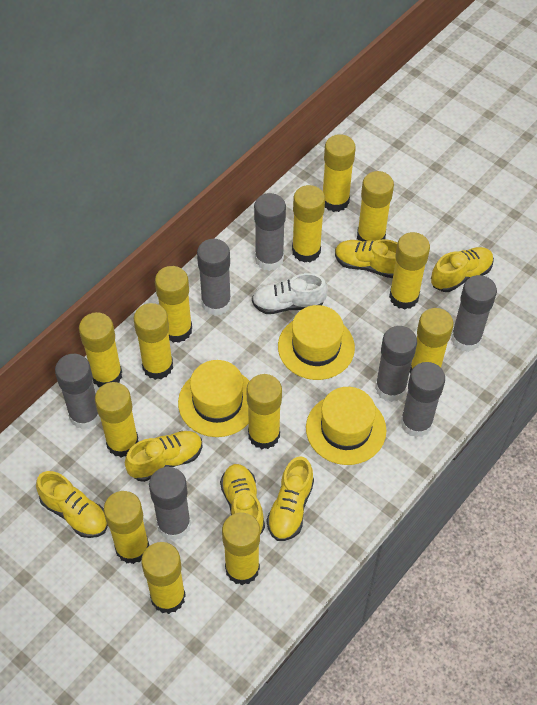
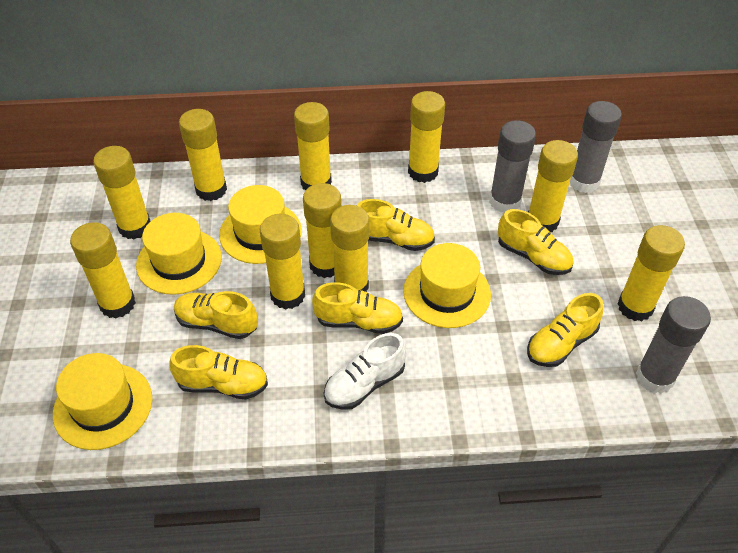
grey glue stick: 7 -> 3
yellow glue stick: 13 -> 10
yellow hat: 3 -> 4

